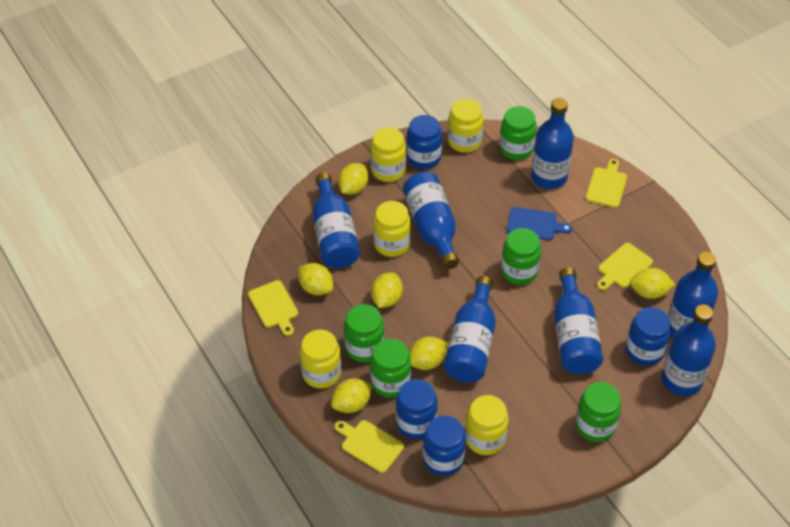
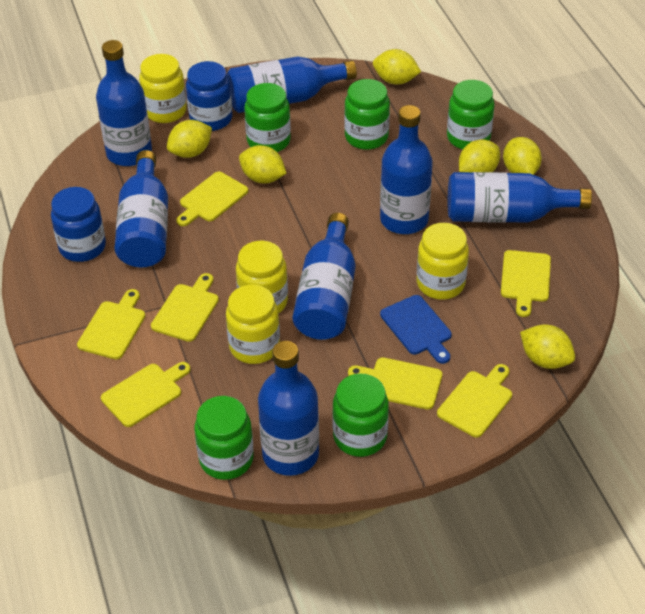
blue jar: 4 -> 2
yellow cutting board: 4 -> 7
yellow jar: 5 -> 4

